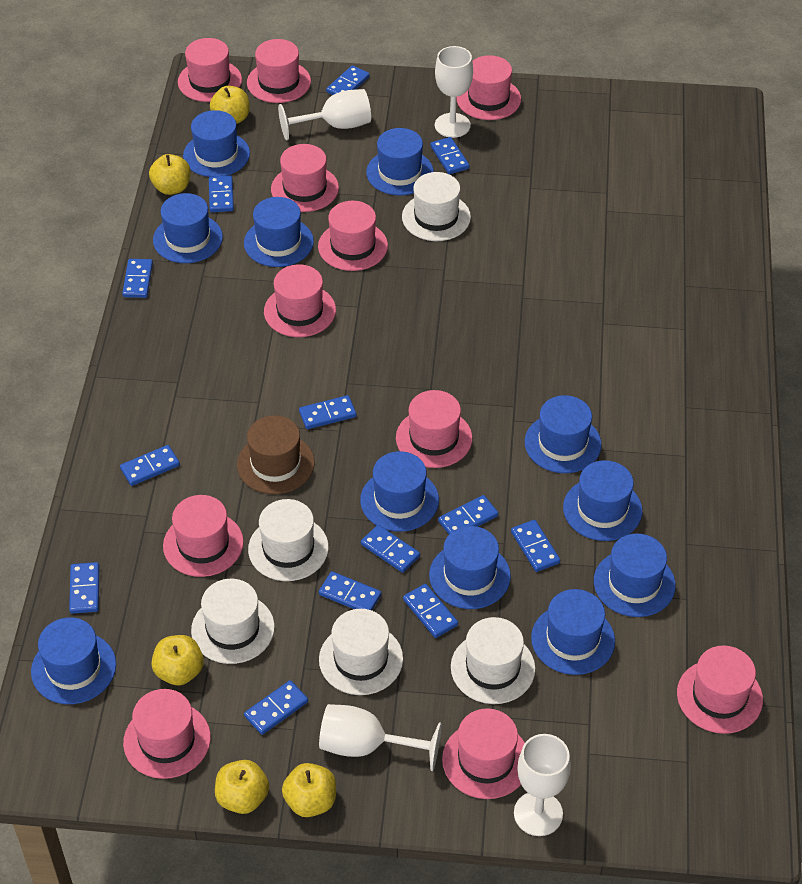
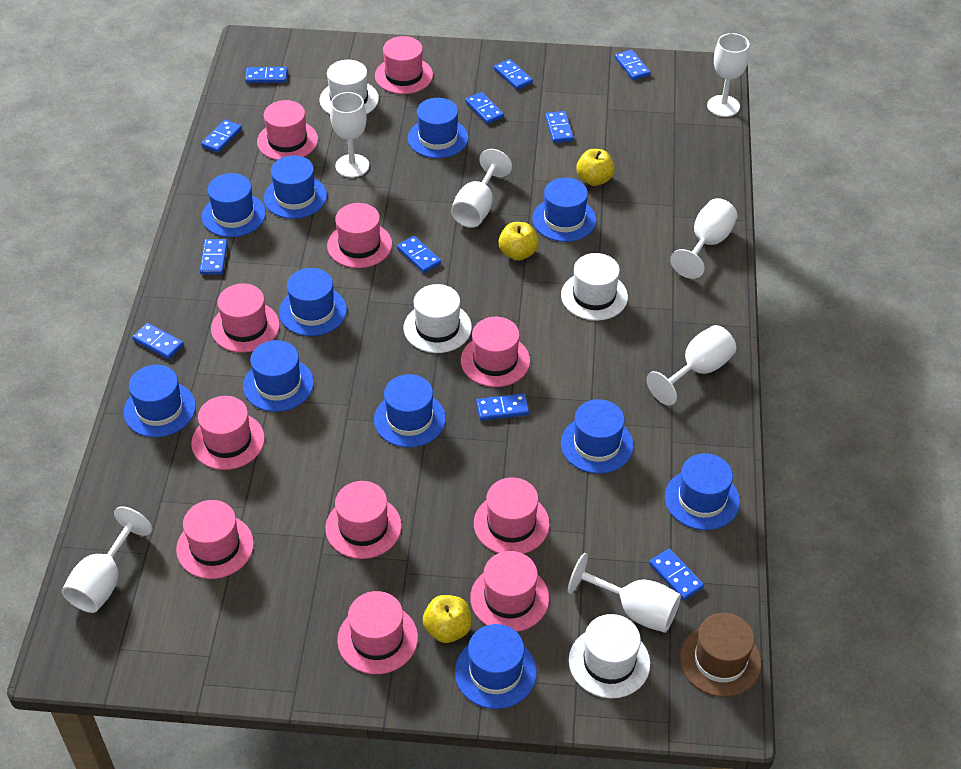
blue domino: 13 -> 11
white goblet: 4 -> 7
white hat: 5 -> 4
yellow apple: 5 -> 3

